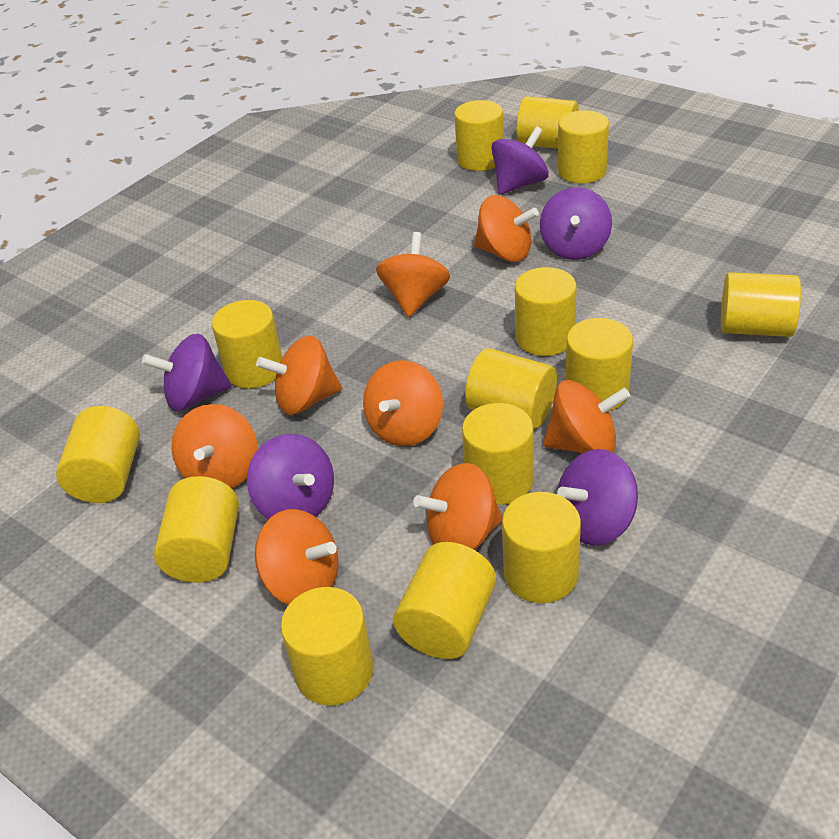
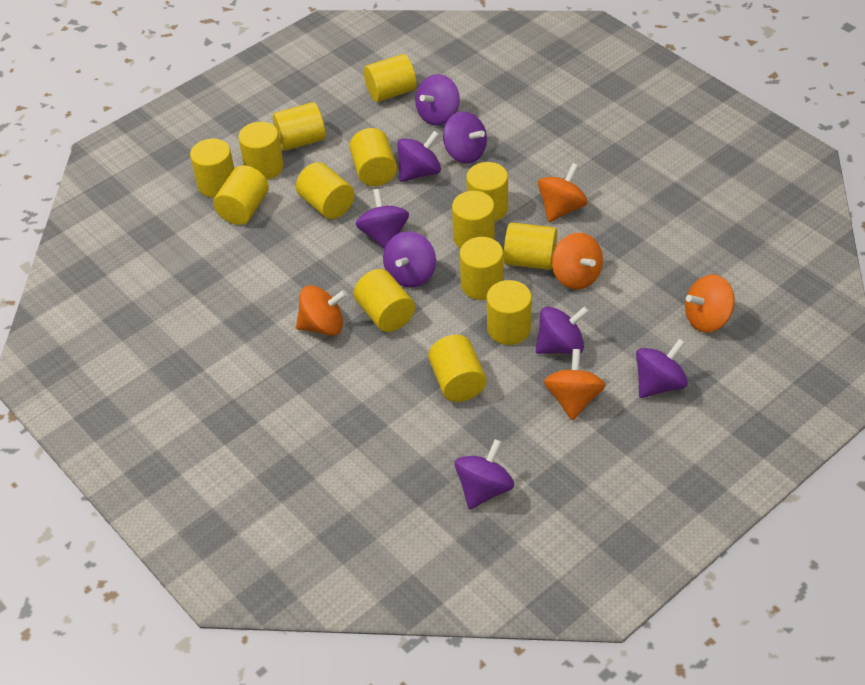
orange spinning top: 8 -> 5
purple spinning top: 5 -> 8

